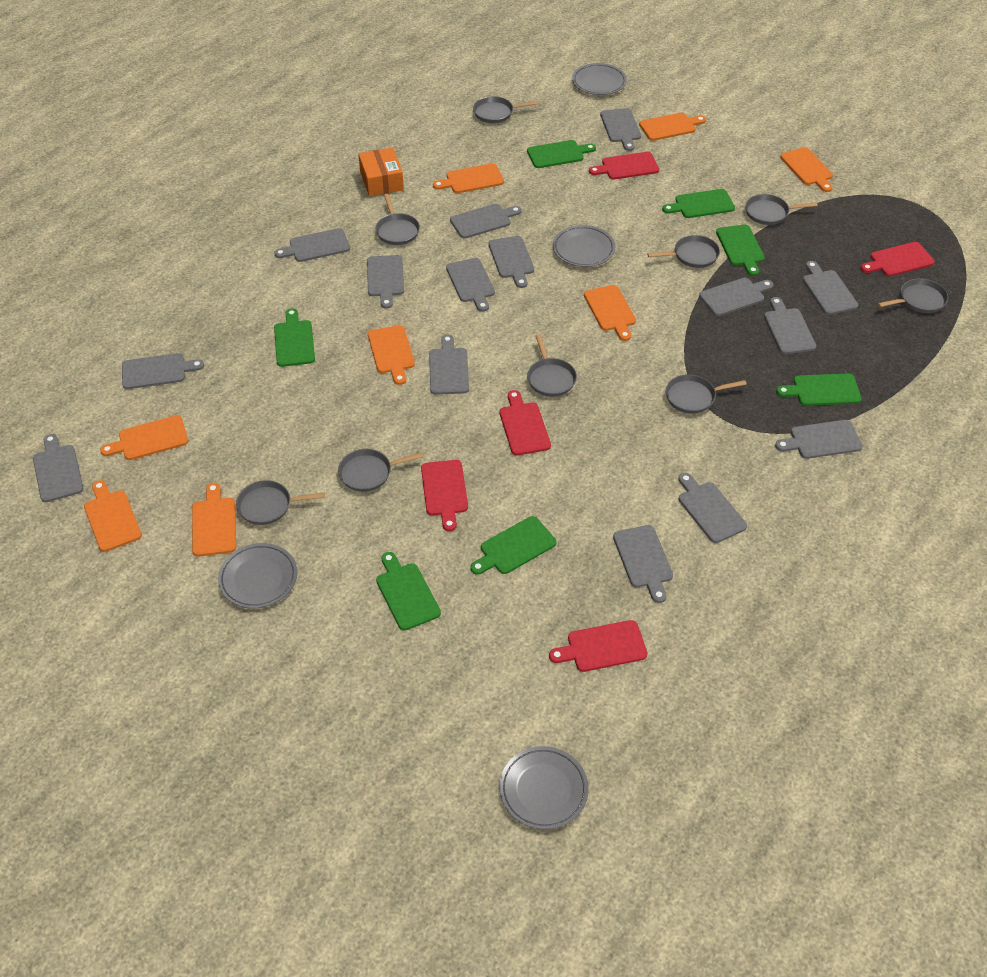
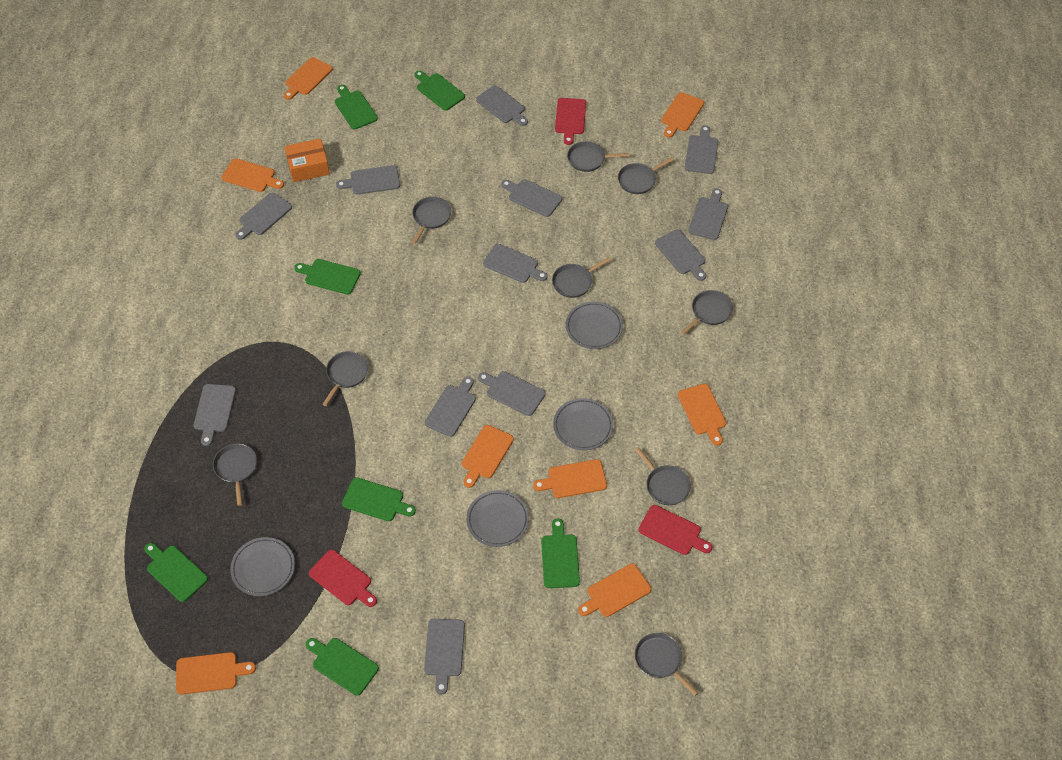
grey cutting board: 15 -> 12
red cutting board: 5 -> 3

